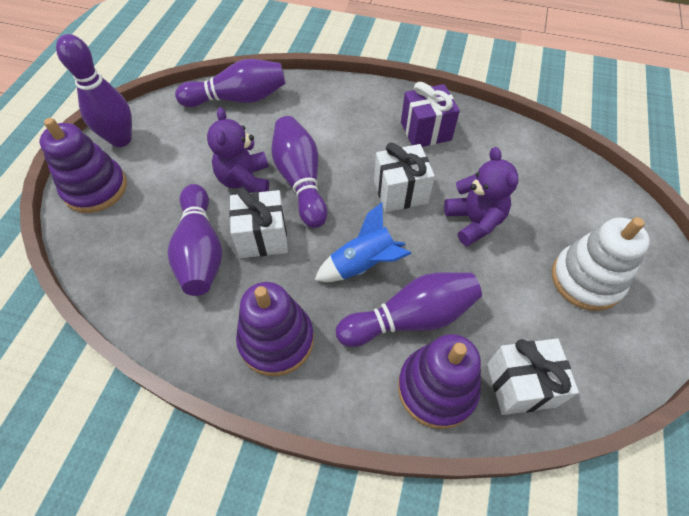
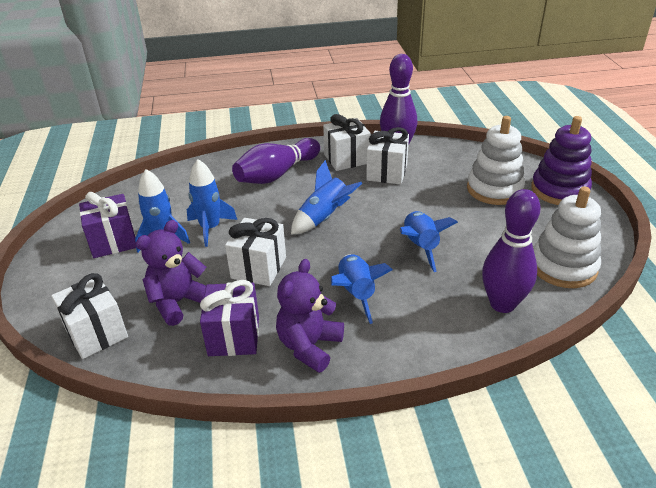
blue rocket: 1 -> 5
purple bowling pin: 5 -> 3
purple gift: 1 -> 2
purple stacking toy: 3 -> 1
white gift: 3 -> 4
white stacking toy: 1 -> 2

